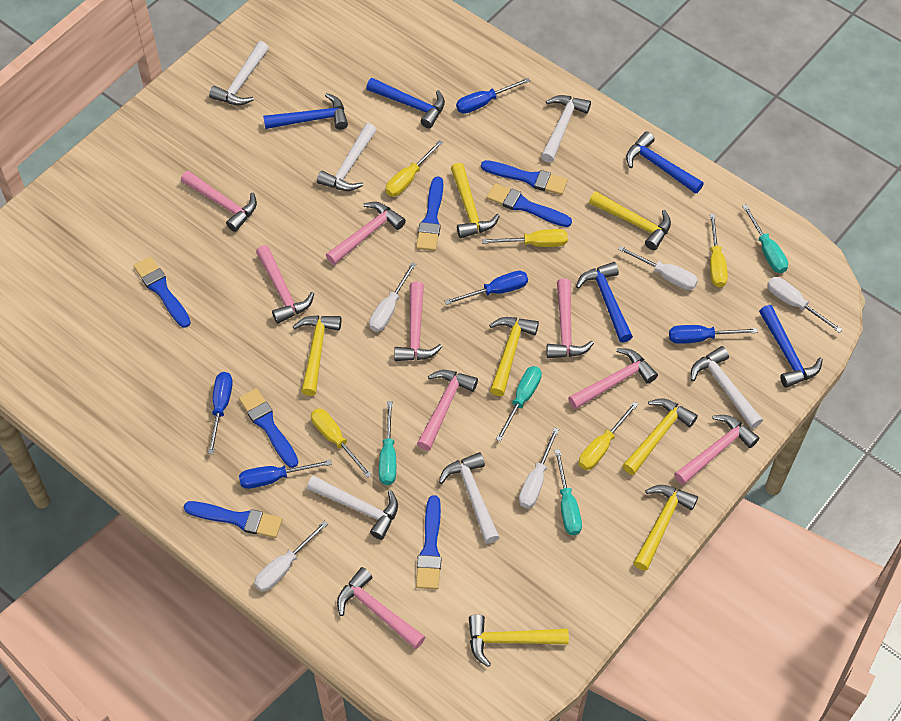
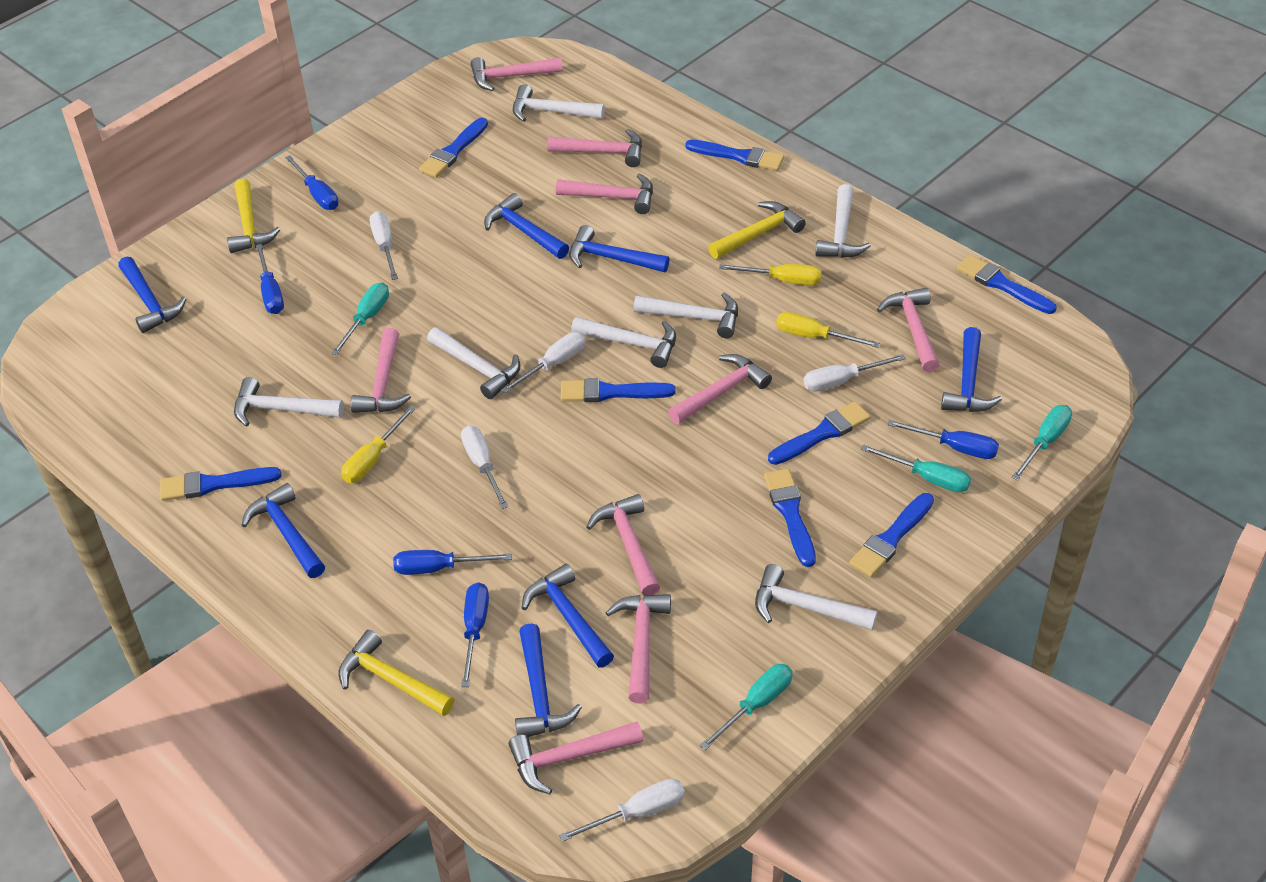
blue brush: 7 -> 8
blue hammer: 5 -> 7
white hammer: 6 -> 7
yellow hammer: 7 -> 3
yellow screwdriver: 5 -> 3

